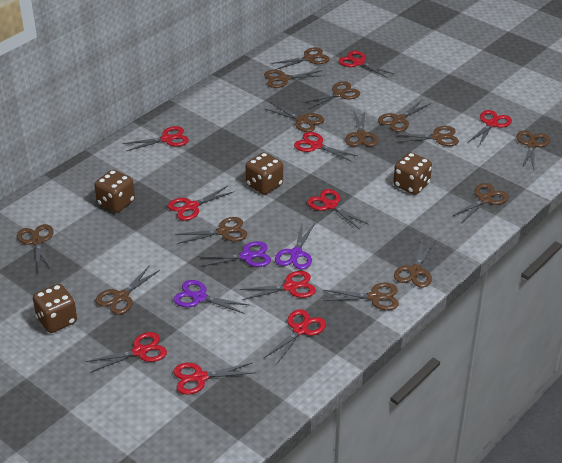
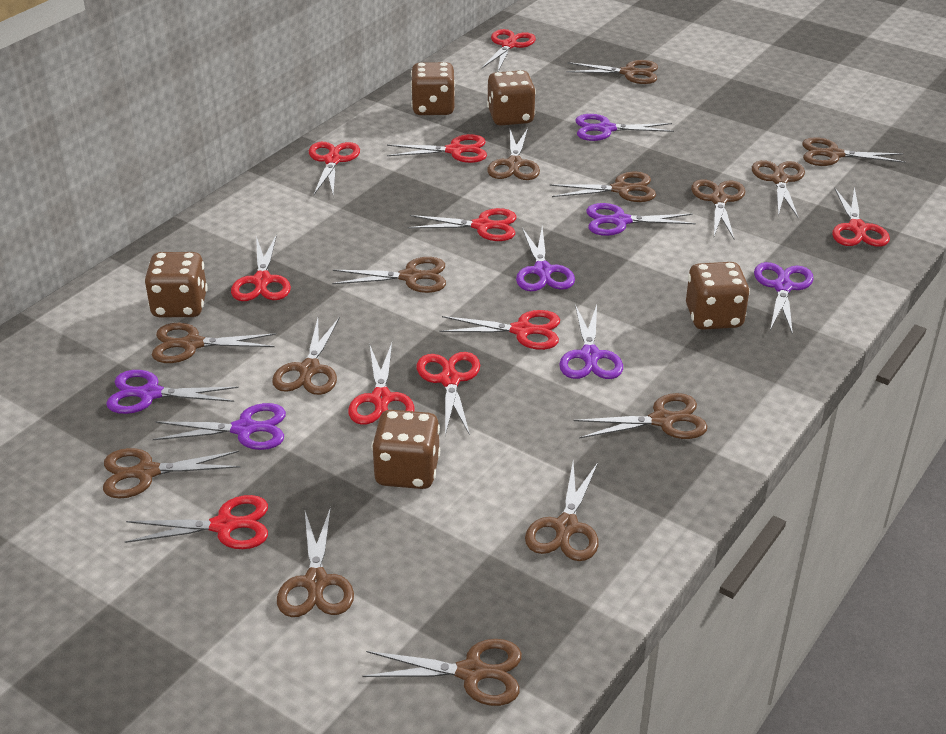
brown dice: 4 -> 5
purple scissors: 3 -> 7

